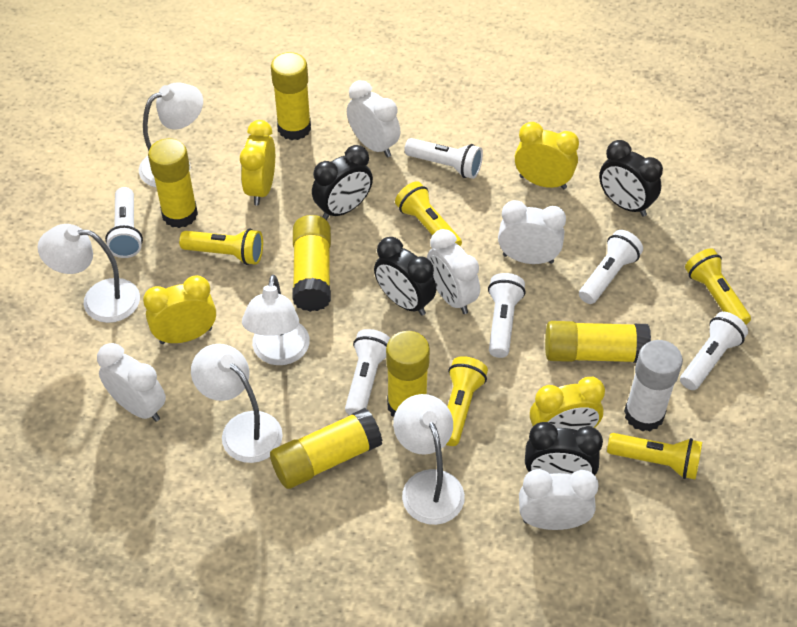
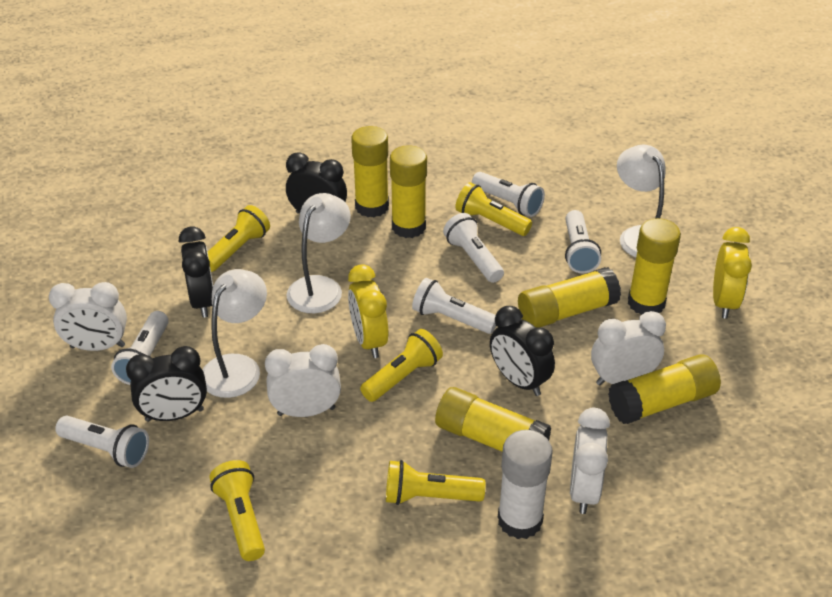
white clock: 5 -> 4
white lamp: 5 -> 3
yellow clock: 4 -> 2

